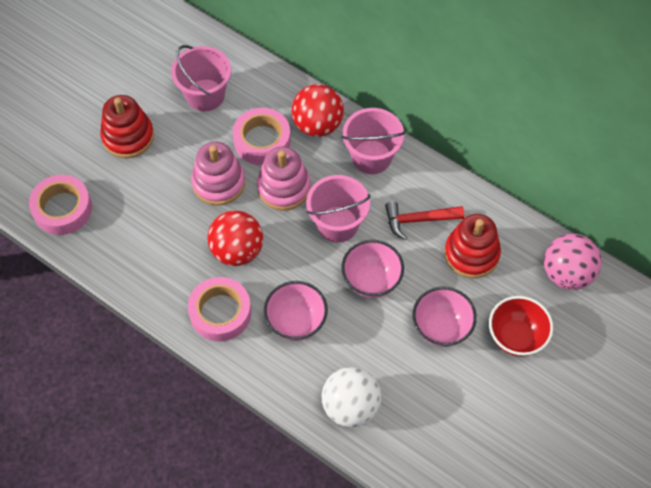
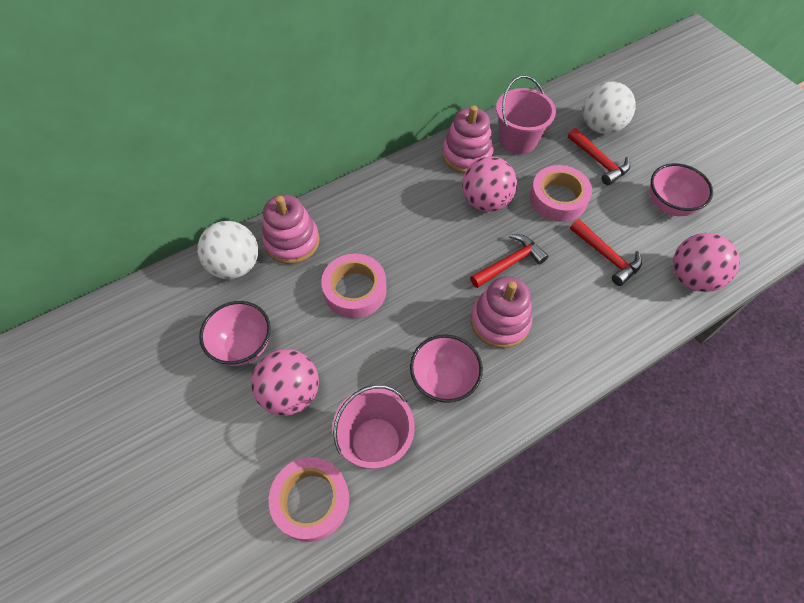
pink ball: 1 -> 3
pink bucket: 3 -> 2
pink stacking toy: 2 -> 3
red ball: 2 -> 0
red bowl: 1 -> 0
red hammer: 1 -> 3
red stacking toy: 2 -> 0
white ball: 1 -> 2

